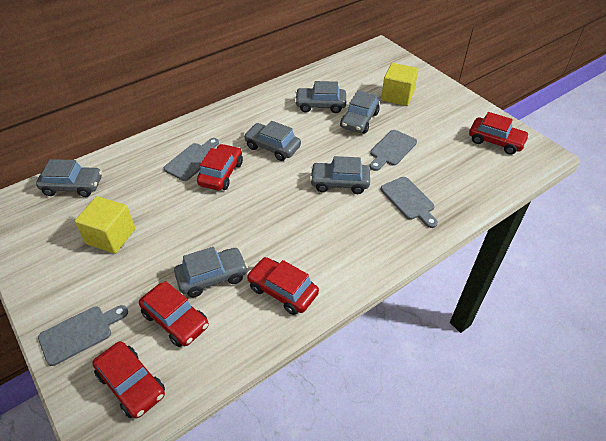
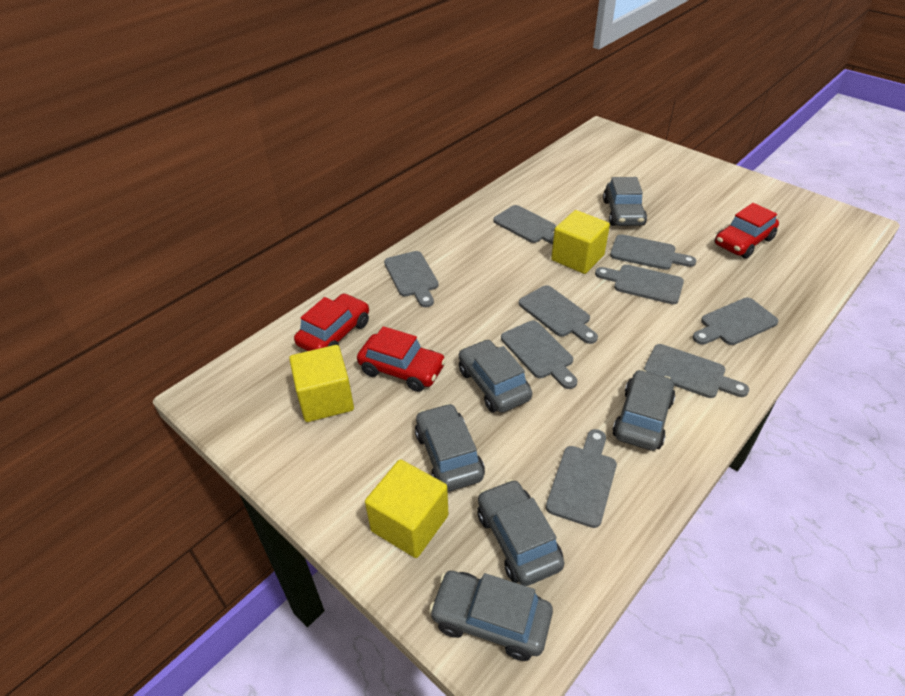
grey cutting board: 4 -> 9
red car: 5 -> 3
yellow cube: 2 -> 3

